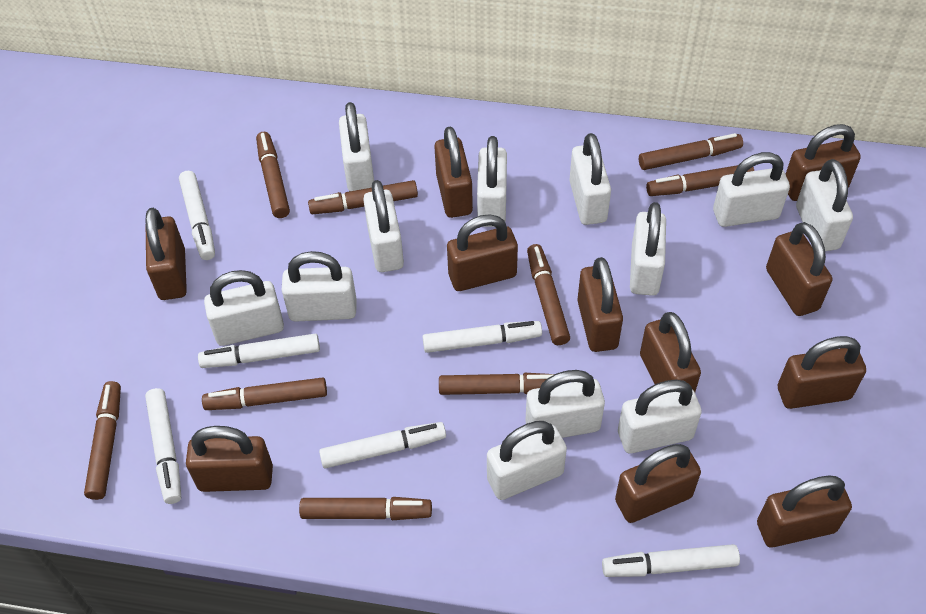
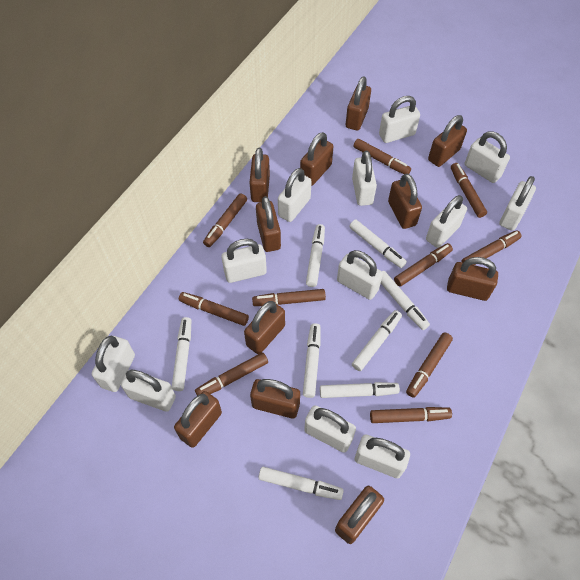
brown marker: 9 -> 10
white marker: 6 -> 8

